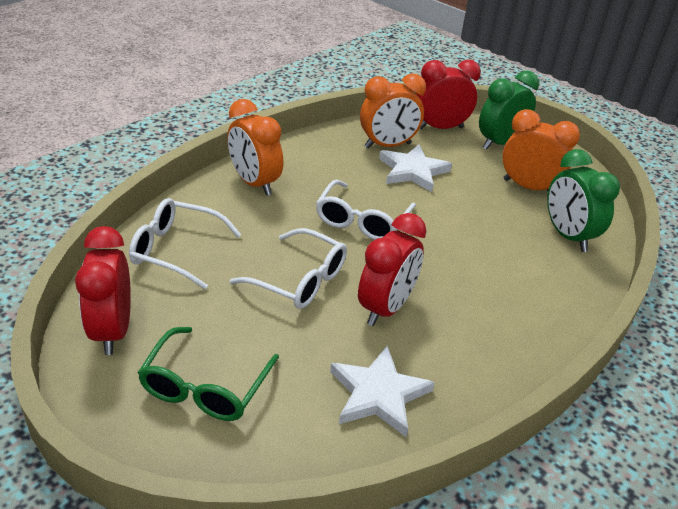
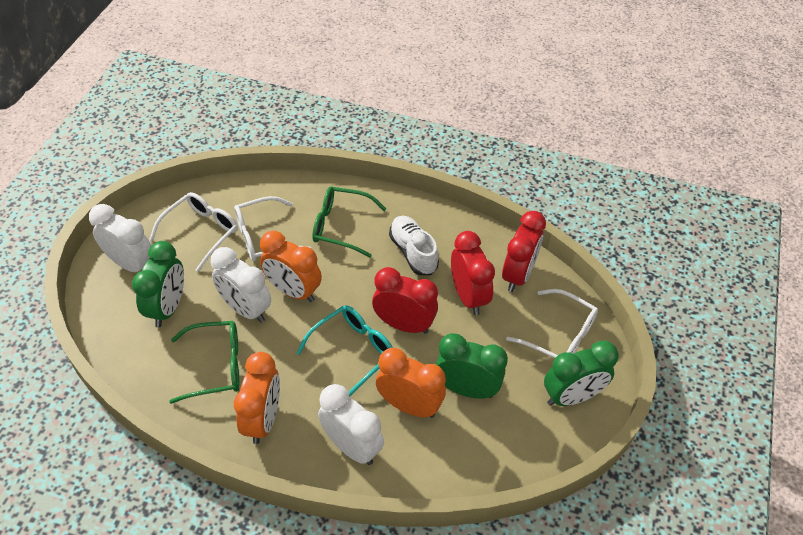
green clock: 2 -> 3
green glasses: 1 -> 2
turquoise glasses: 0 -> 1
white clock: 0 -> 3
white shoe: 0 -> 1
white star: 2 -> 0

